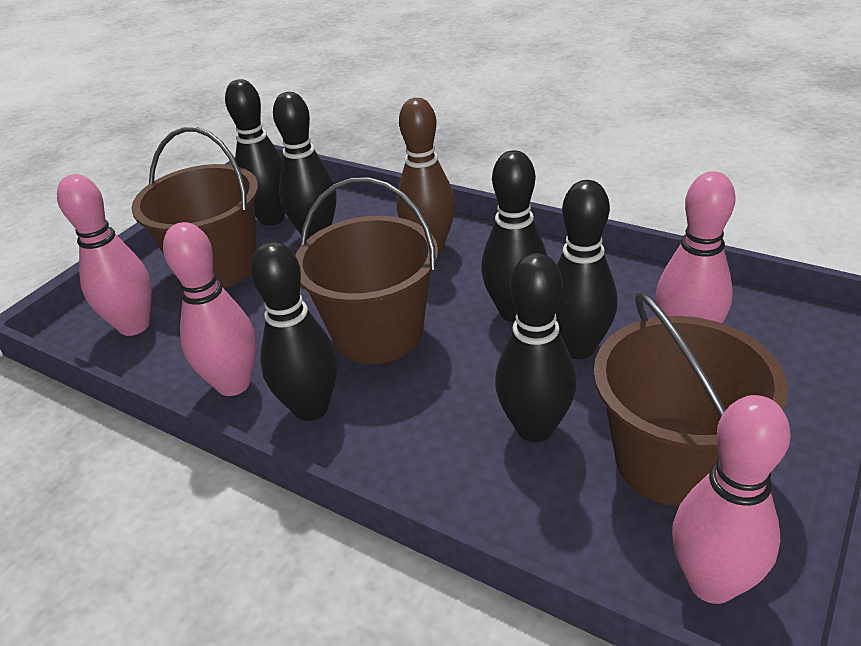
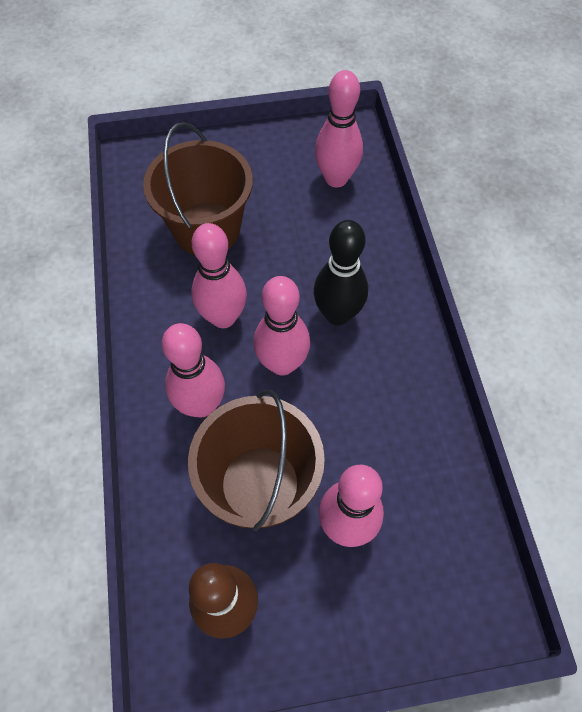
black bowling pin: 6 -> 1
brown bucket: 3 -> 2
pink bowling pin: 4 -> 5

